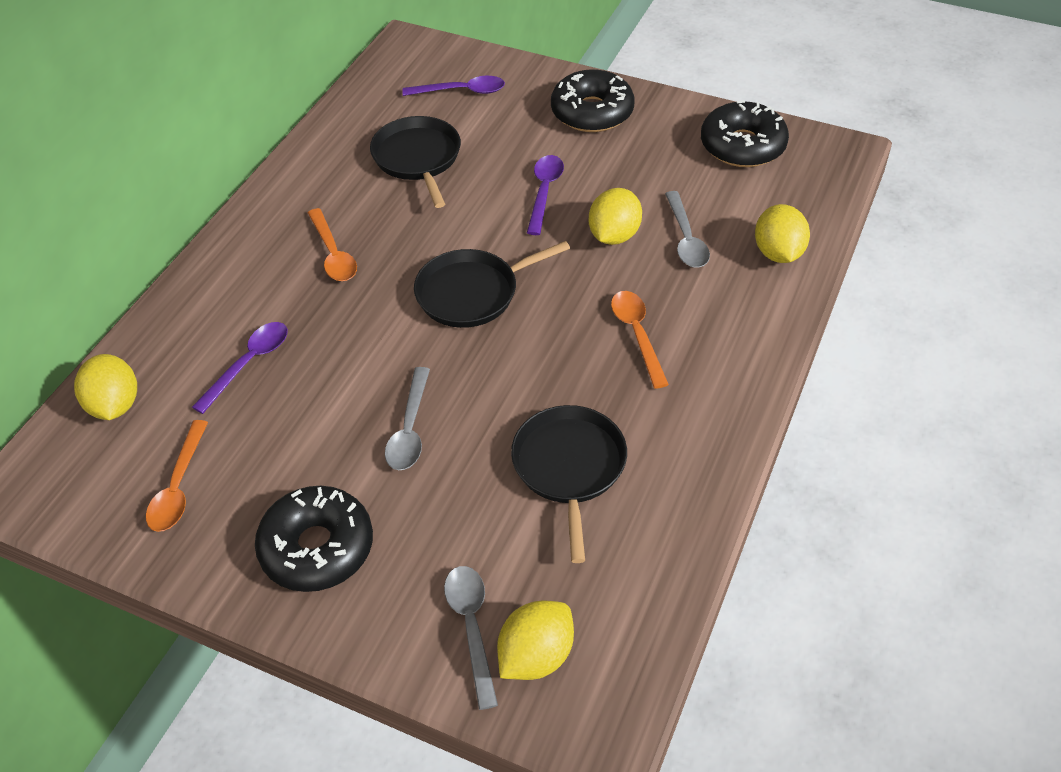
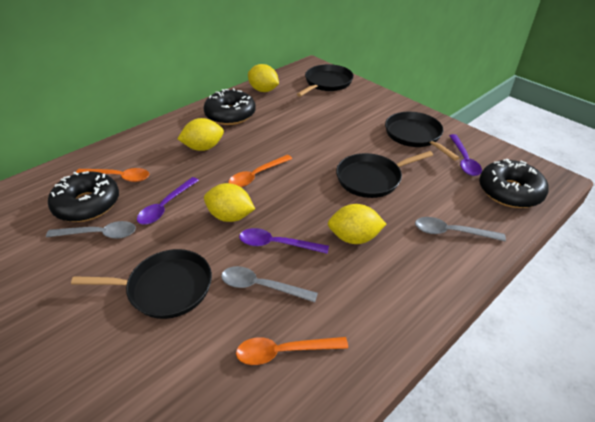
black pan: 3 -> 4

